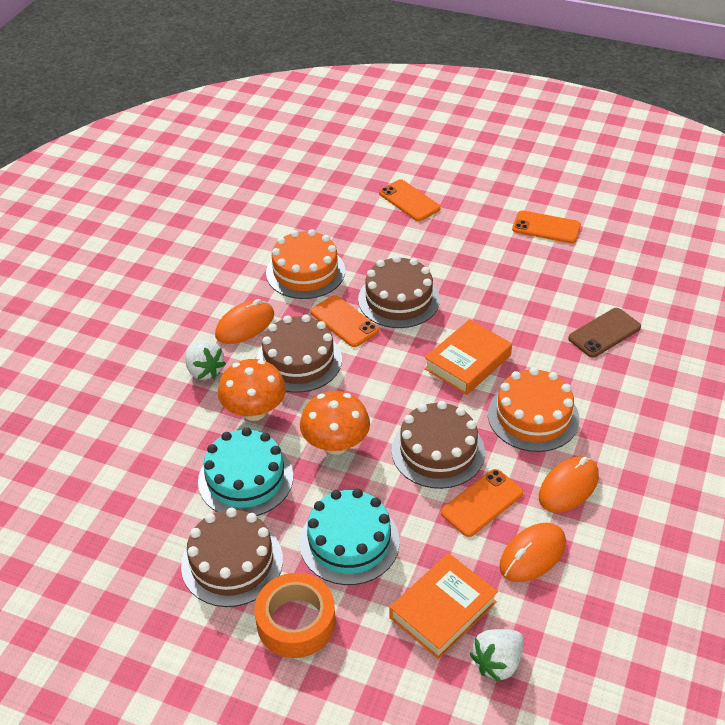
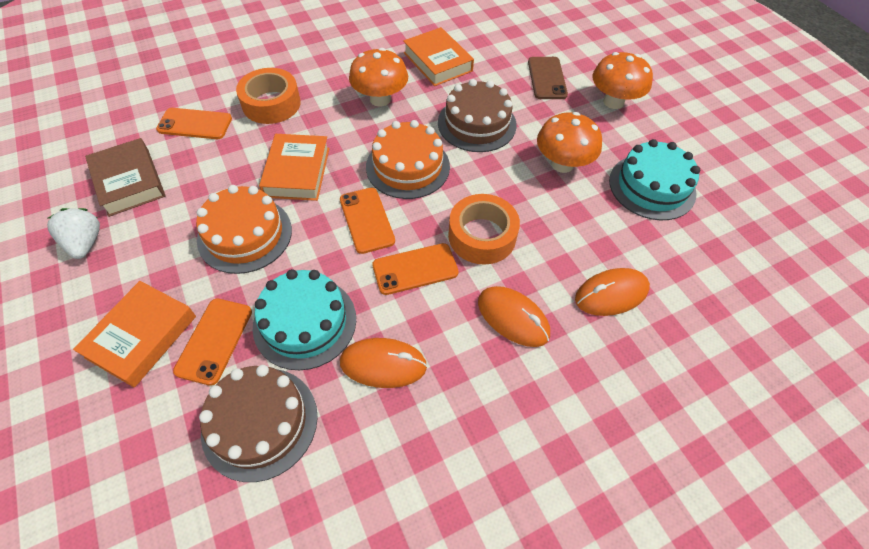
brown book: 0 -> 1
brown cake: 4 -> 2
orange book: 2 -> 3
orange mushroom: 2 -> 3
orange tape: 1 -> 2
white strawberry: 2 -> 1

